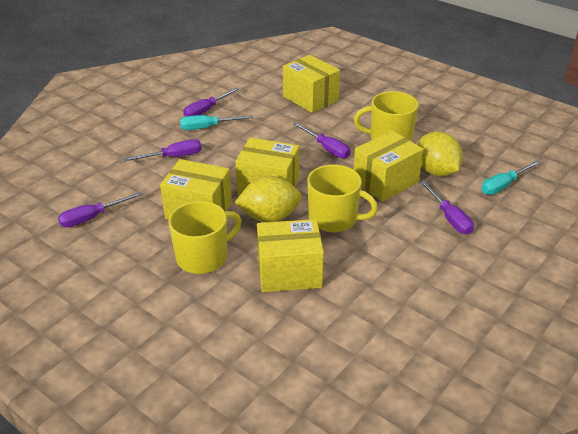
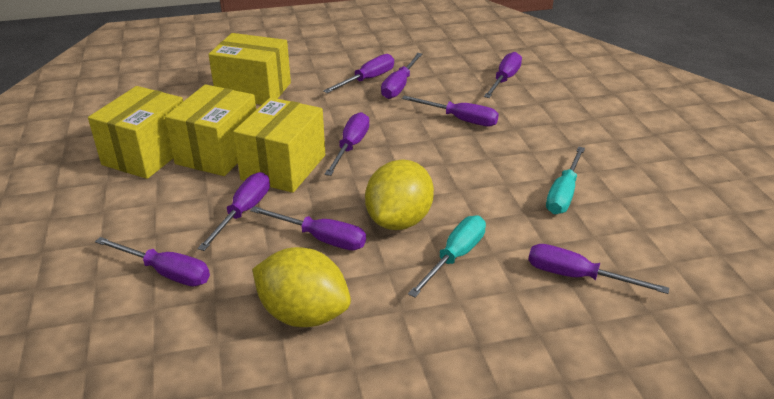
purple screwdriver: 5 -> 9
yellow box: 5 -> 4
yellow mug: 3 -> 0

